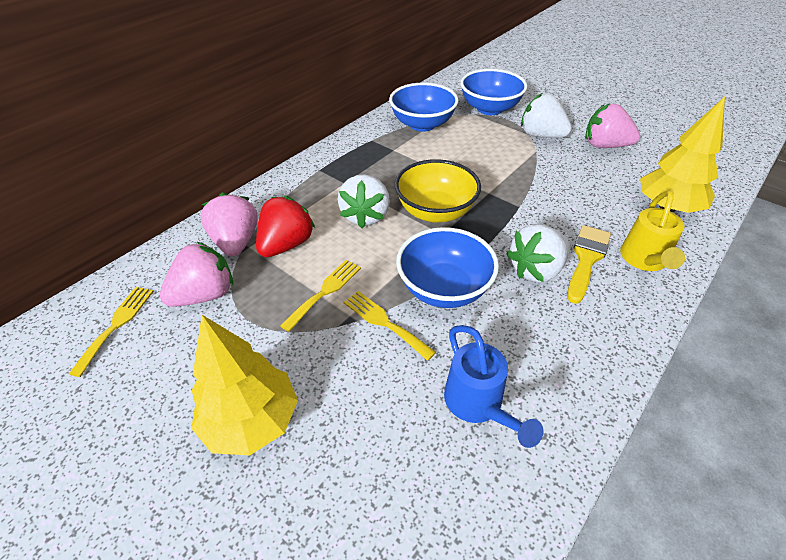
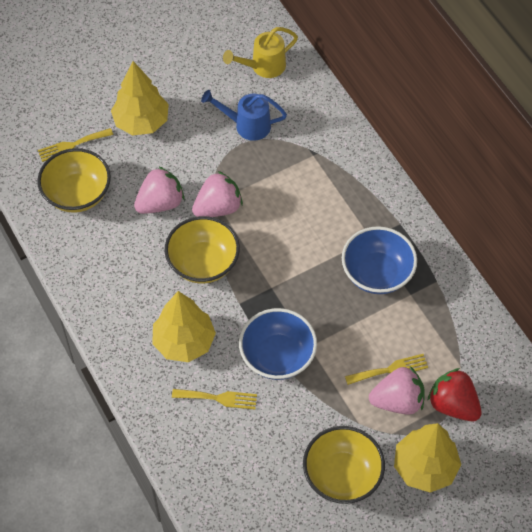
blue bowl: 3 -> 2
white strawberry: 3 -> 0
yellow bowl: 1 -> 3
yellow brush: 1 -> 0
yellow tree: 2 -> 3

